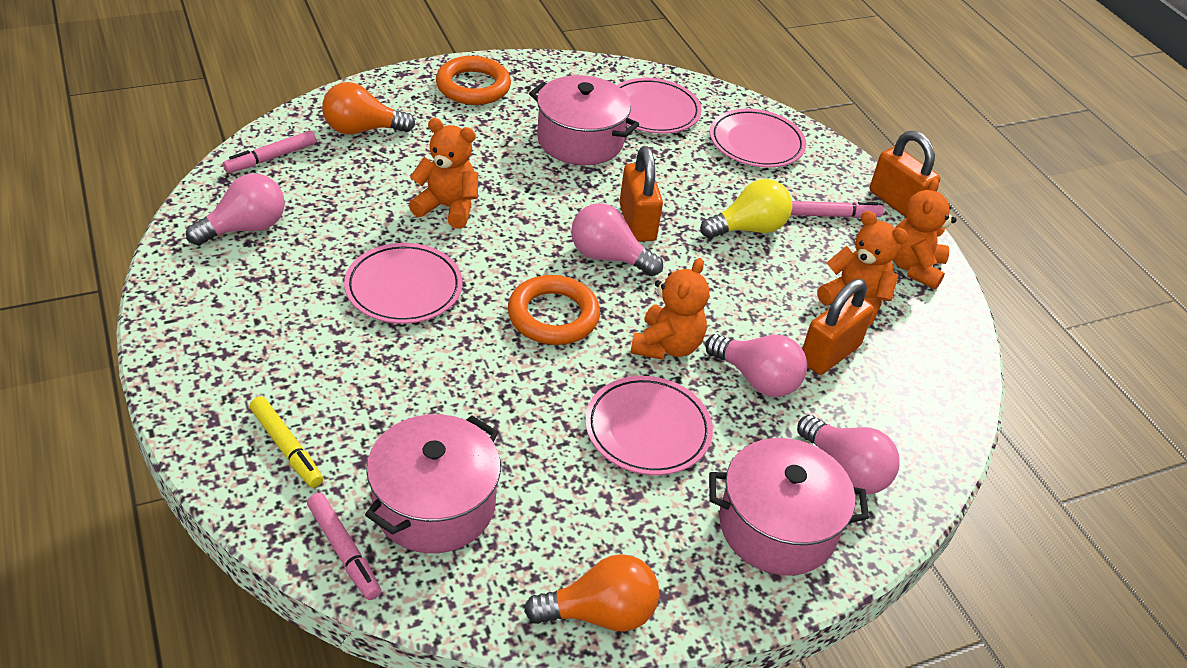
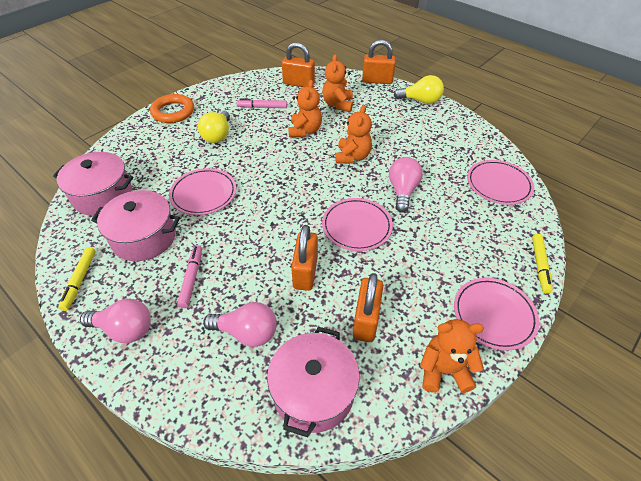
orange light bulb: 2 -> 0
orange padlock: 3 -> 4
orange ring: 2 -> 1
pink light bulb: 4 -> 3
pink marker: 3 -> 2
yellow light bulb: 1 -> 2
yellow marker: 1 -> 2

